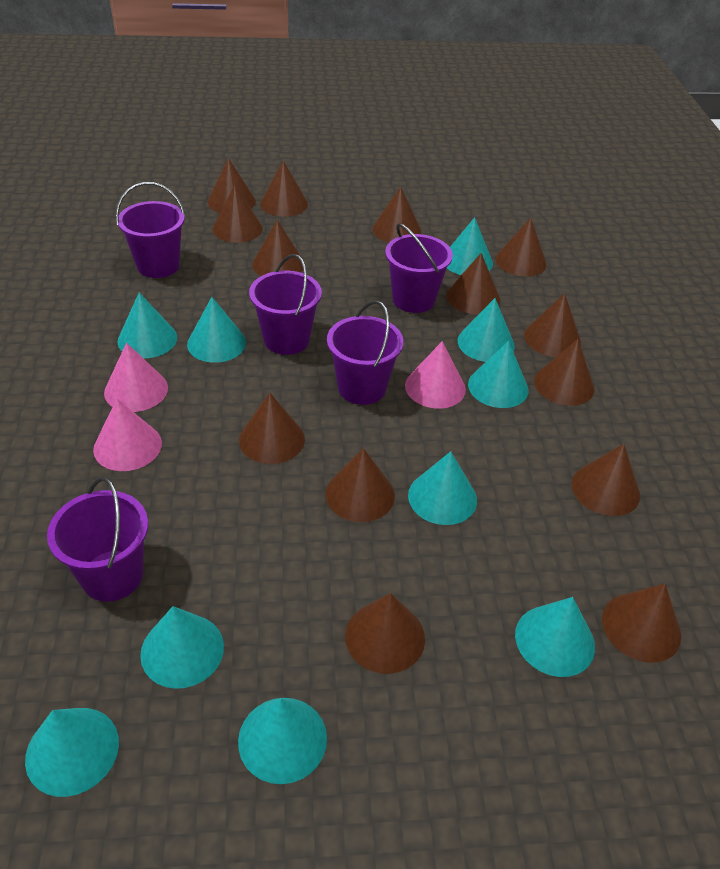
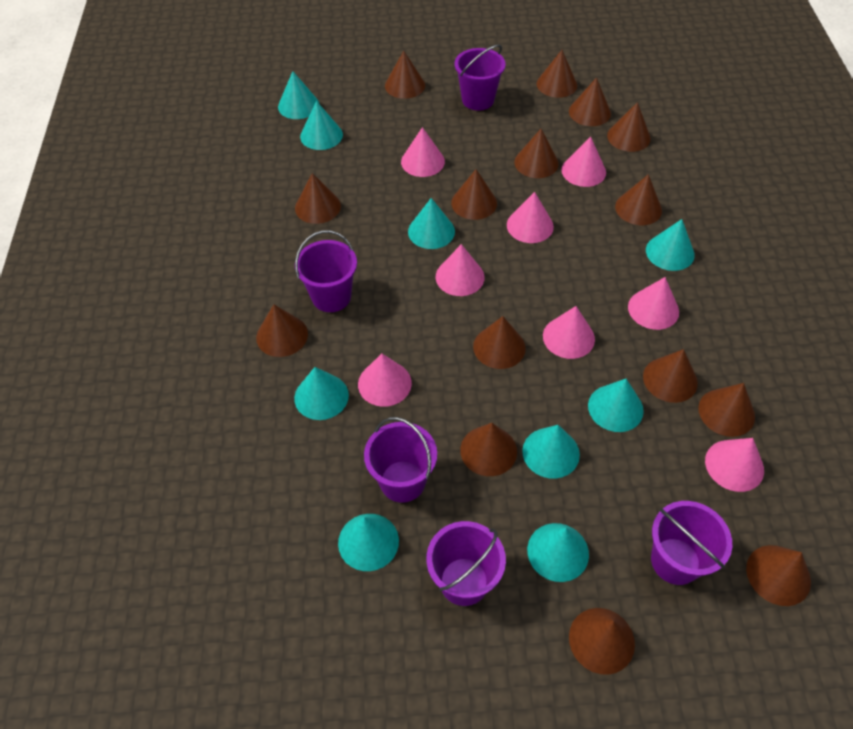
brown cone: 14 -> 15
pink cone: 3 -> 8
turquoise cone: 10 -> 9

